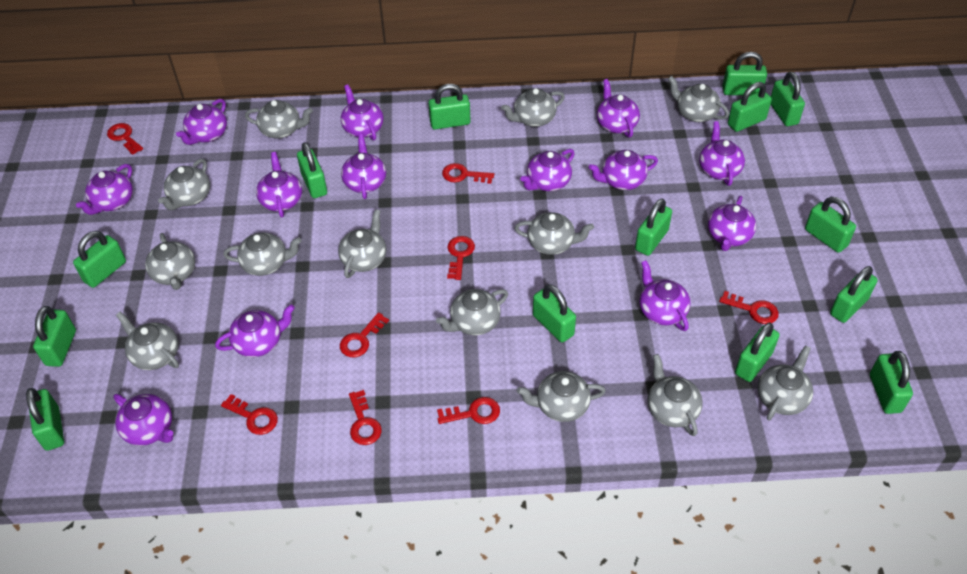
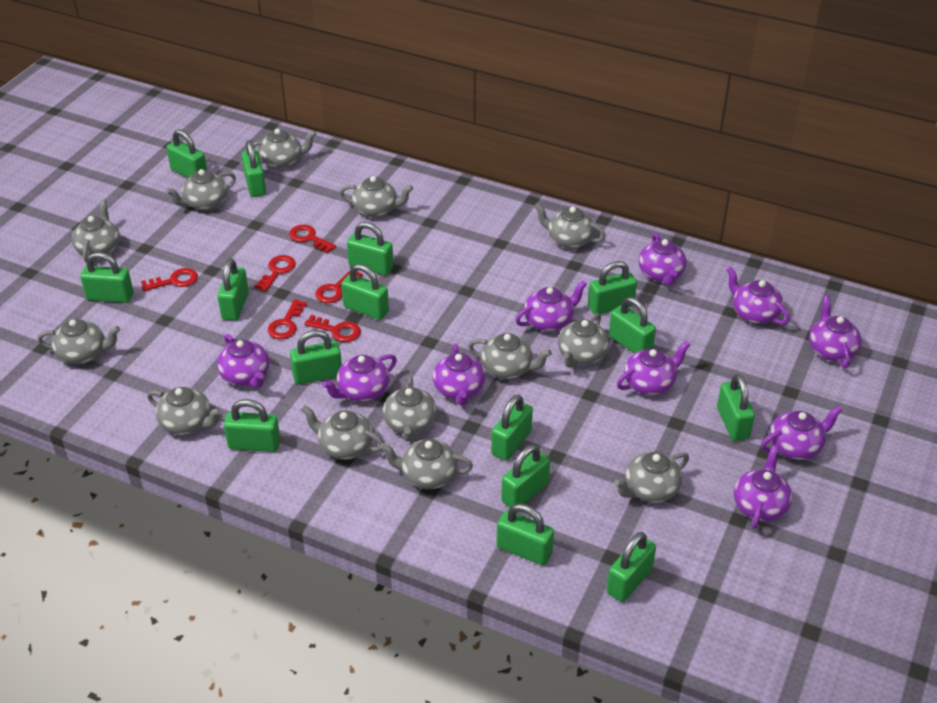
green padlock: 14 -> 15
purple teapot: 13 -> 10
red key: 8 -> 6

